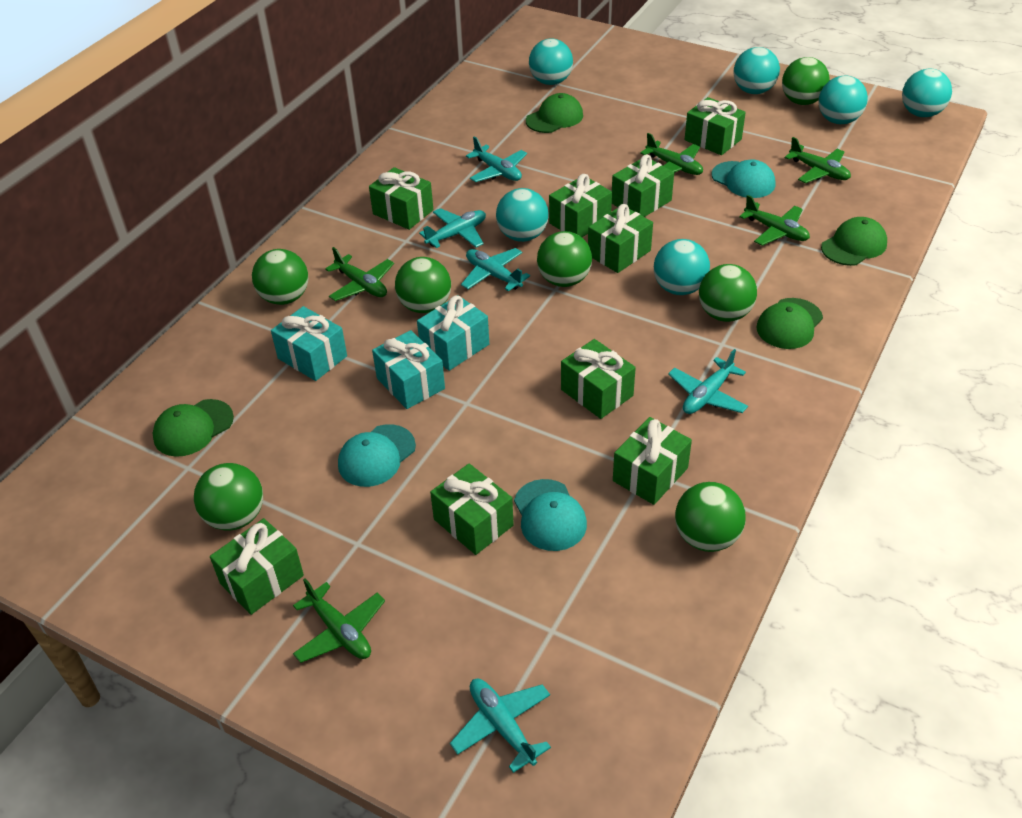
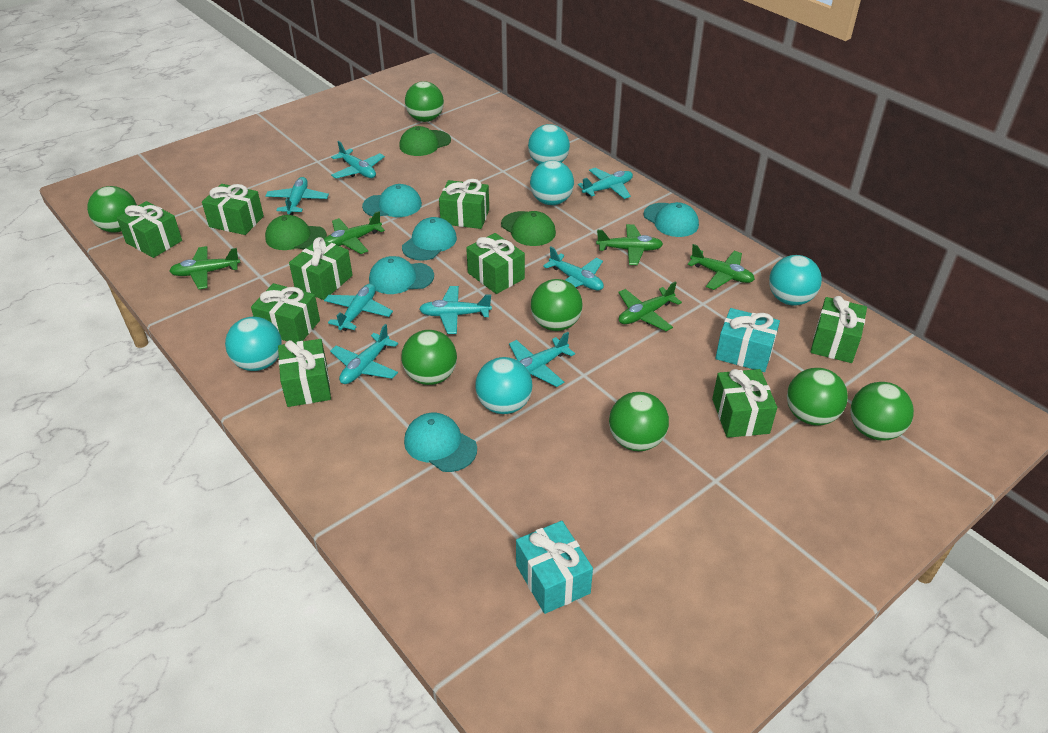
green cap: 4 -> 3
turquoise ball: 6 -> 5
turquoise cap: 3 -> 5
turquoise gift: 3 -> 2
turquoise plane: 5 -> 8

